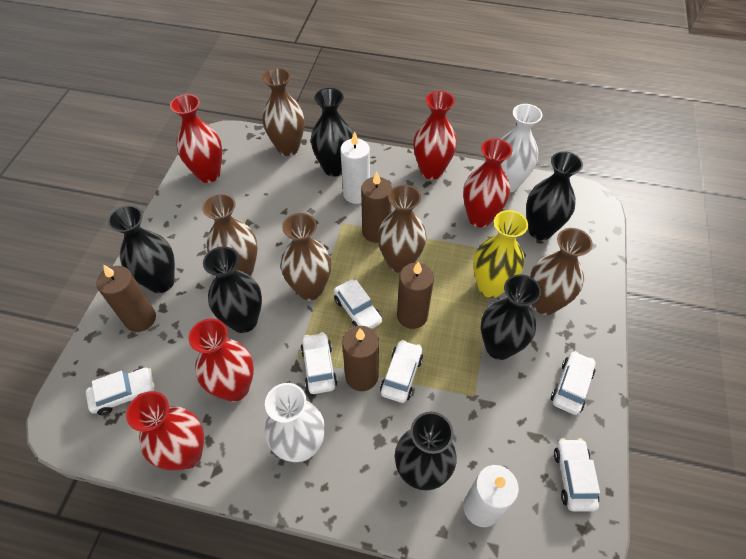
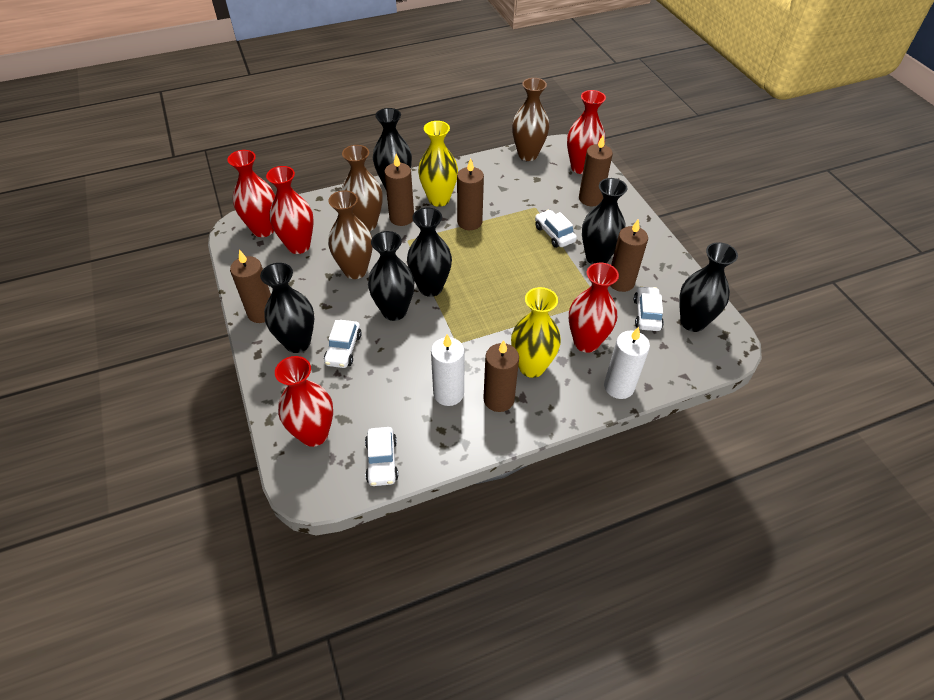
brown candle: 4 -> 6
brown vase: 5 -> 3
white car: 6 -> 4
white vase: 2 -> 0
yellow vase: 1 -> 2

